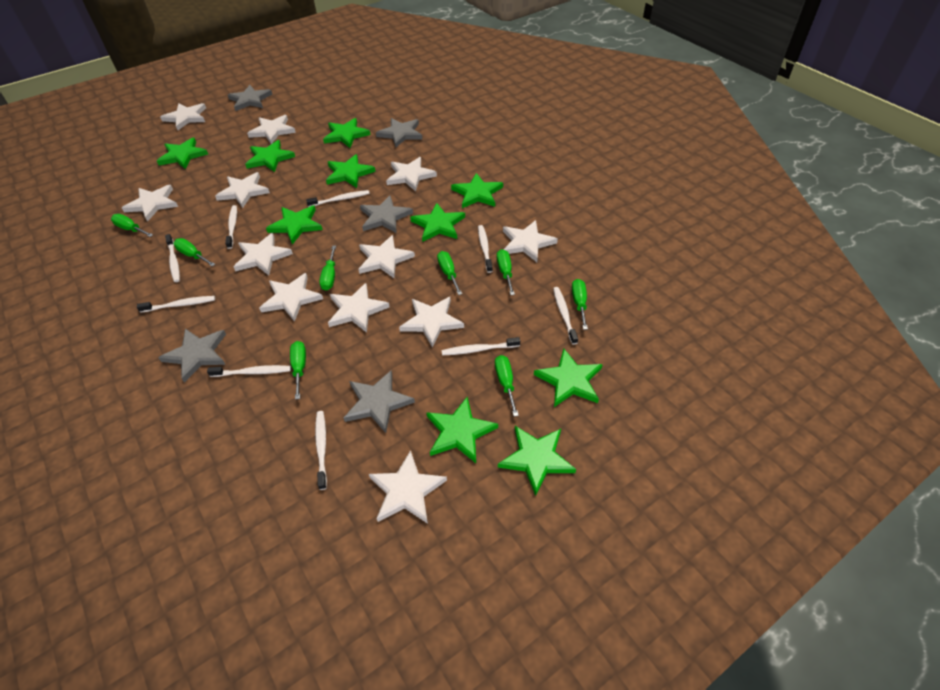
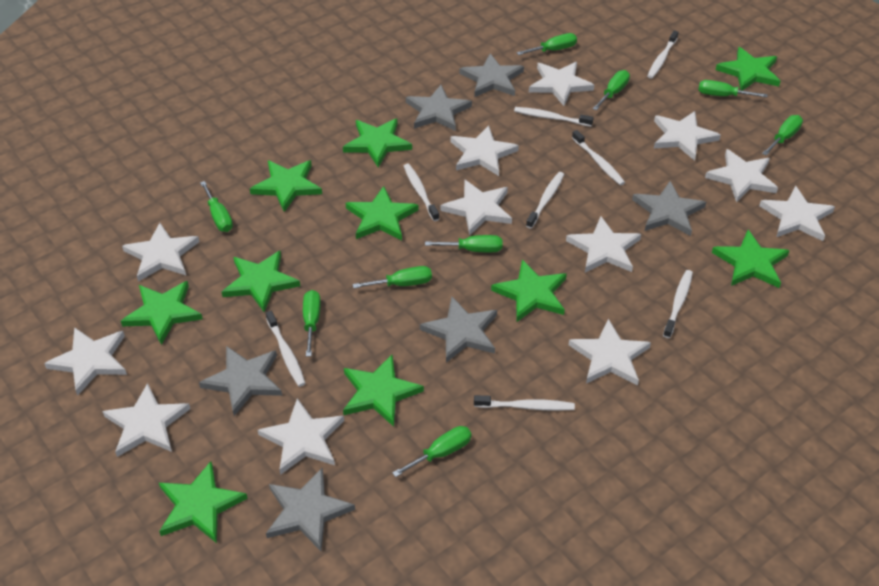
green screwdriver: 8 -> 9
grey star: 5 -> 6
white toothbrush: 9 -> 8

